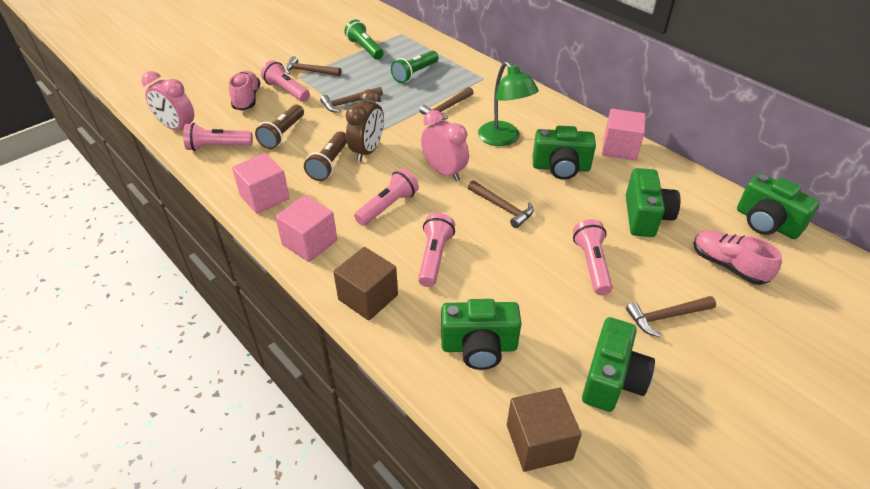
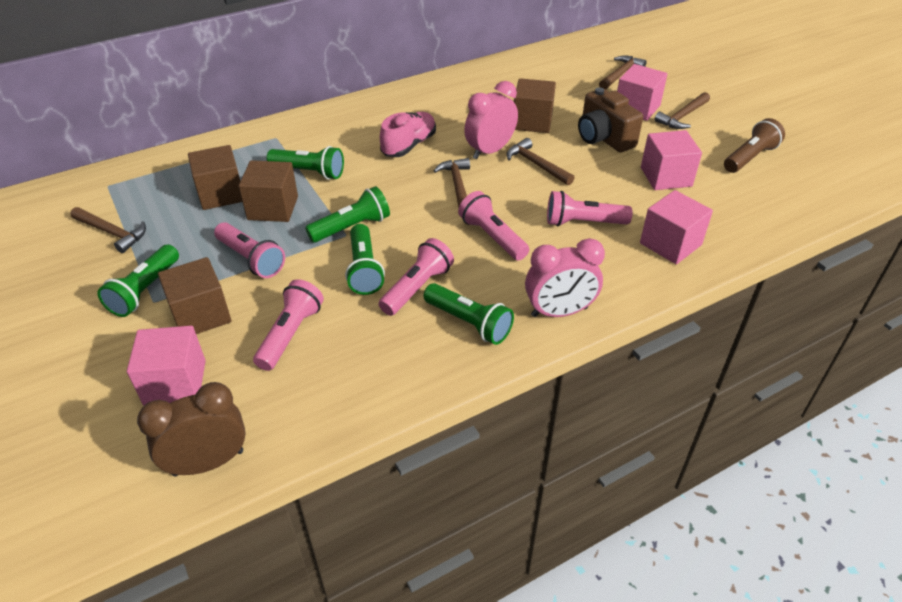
brown camera: 0 -> 1
brown cube: 2 -> 4
brown flashlight: 2 -> 1
green camera: 5 -> 0
green flashlight: 2 -> 5
green lamp: 1 -> 0
pink cube: 3 -> 4
pink shoe: 2 -> 1

